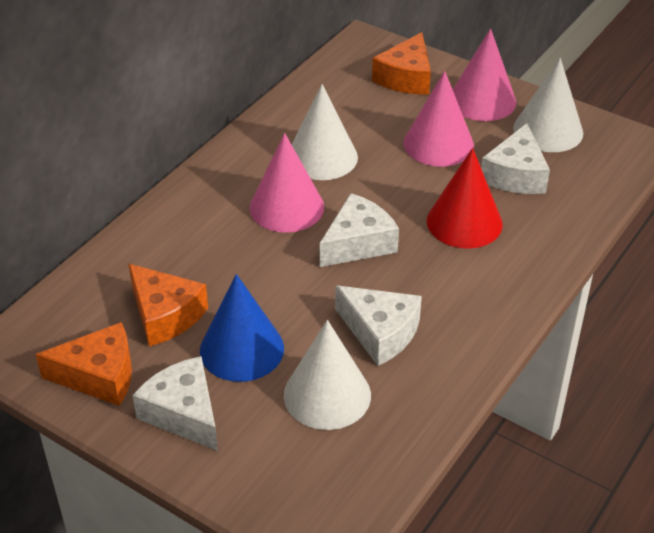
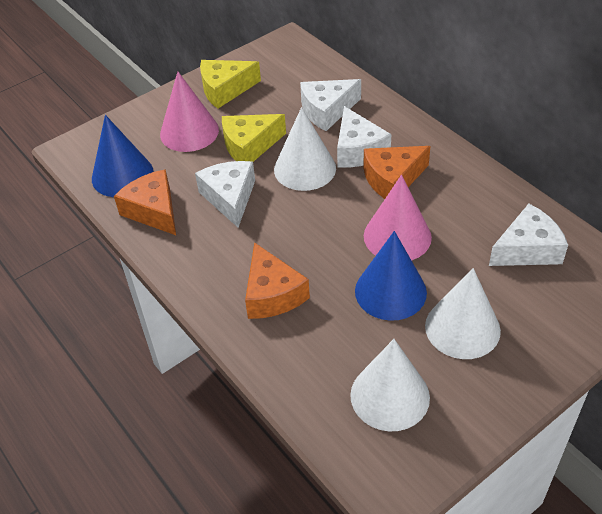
blue cone: 1 -> 2
pink cone: 3 -> 2
red cone: 1 -> 0
yellow cheese: 0 -> 2

